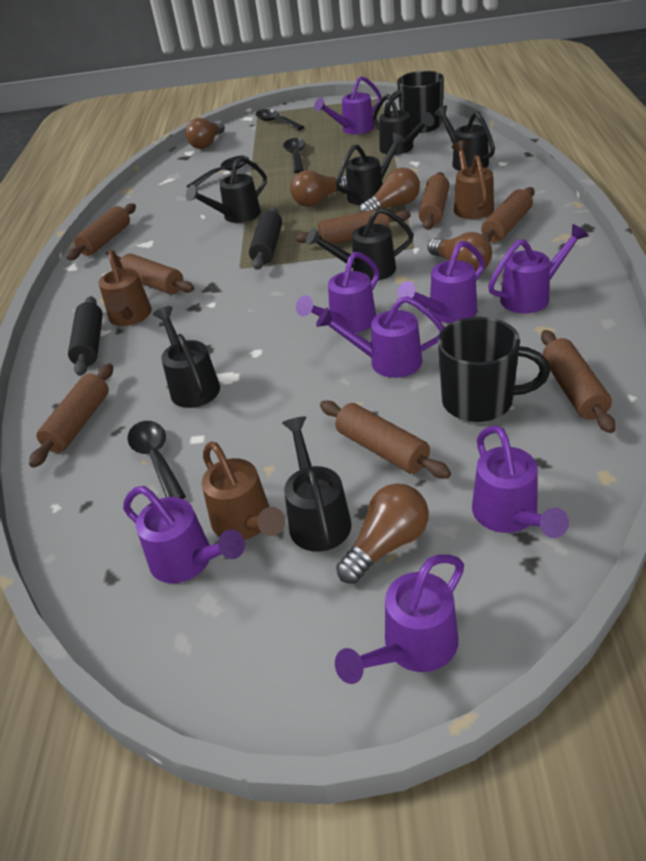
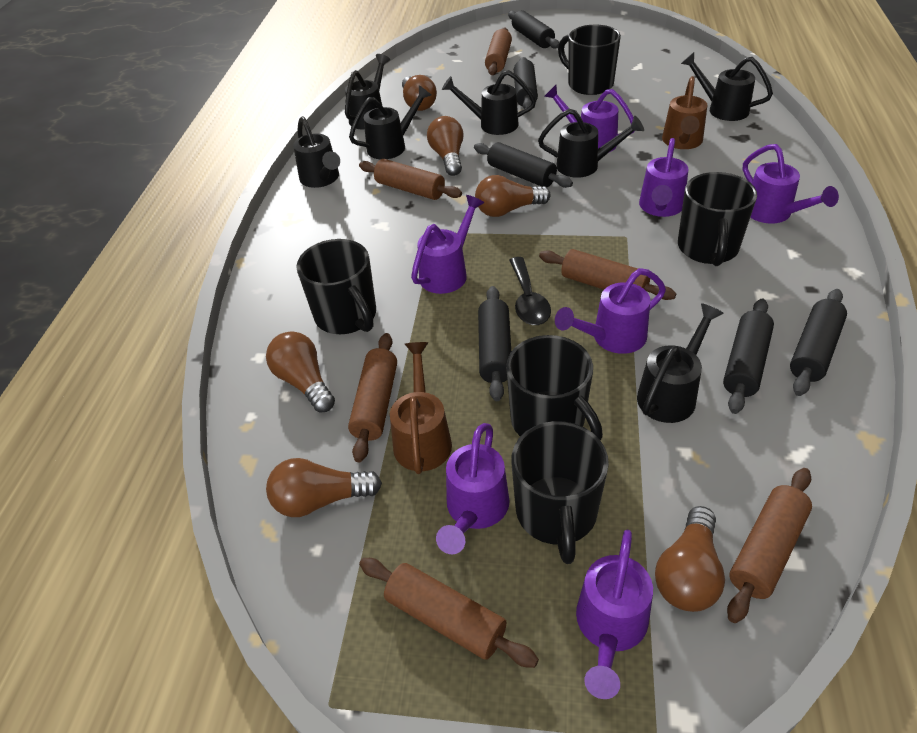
black mug: 2 -> 5
black rolling pin: 2 -> 6
black spoon: 4 -> 1
brown light bulb: 5 -> 6
brown rolling pin: 8 -> 6
brown watering can: 3 -> 2
purple watering can: 8 -> 7

